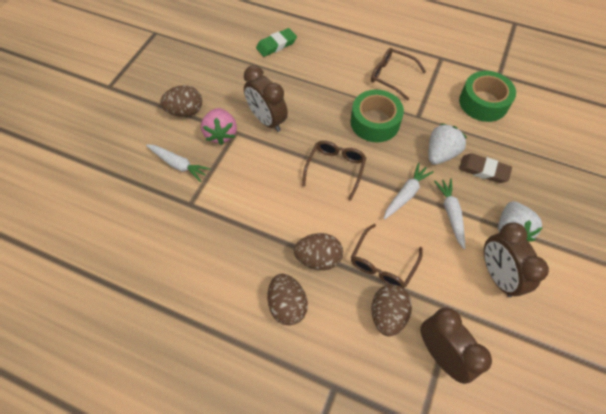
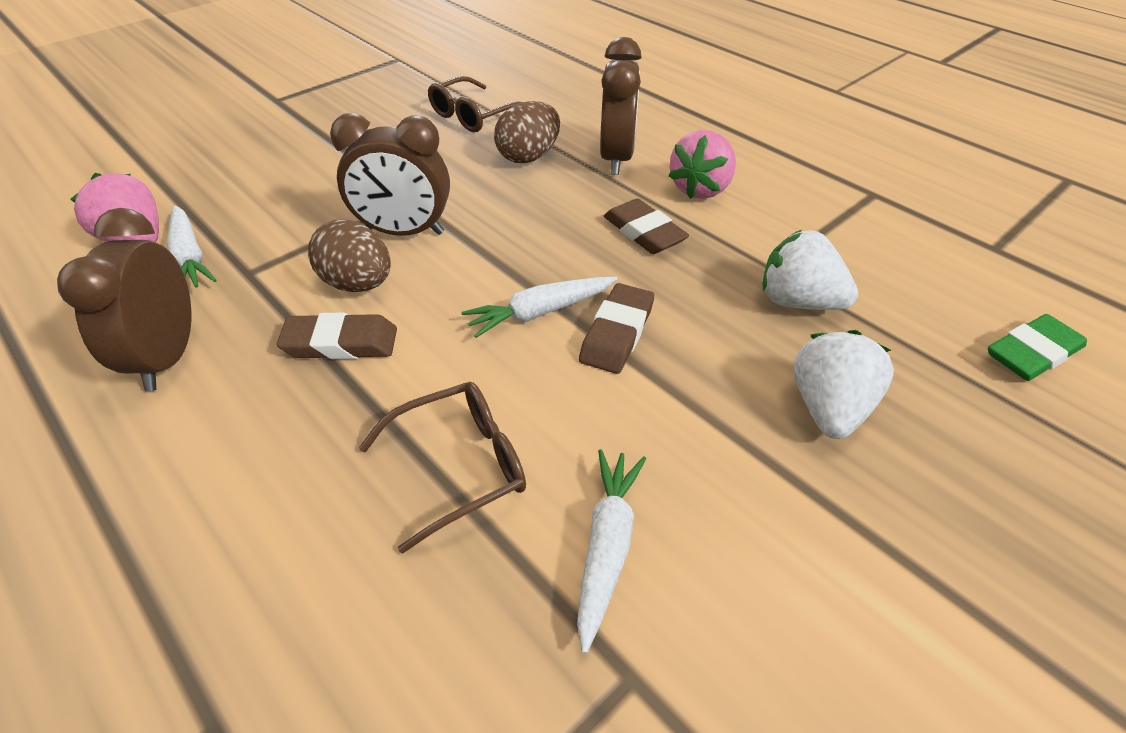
brown egg: 4 -> 2
brown eraser: 1 -> 3
brown glasses: 3 -> 2
green tape: 2 -> 0
pink strawberry: 1 -> 2

